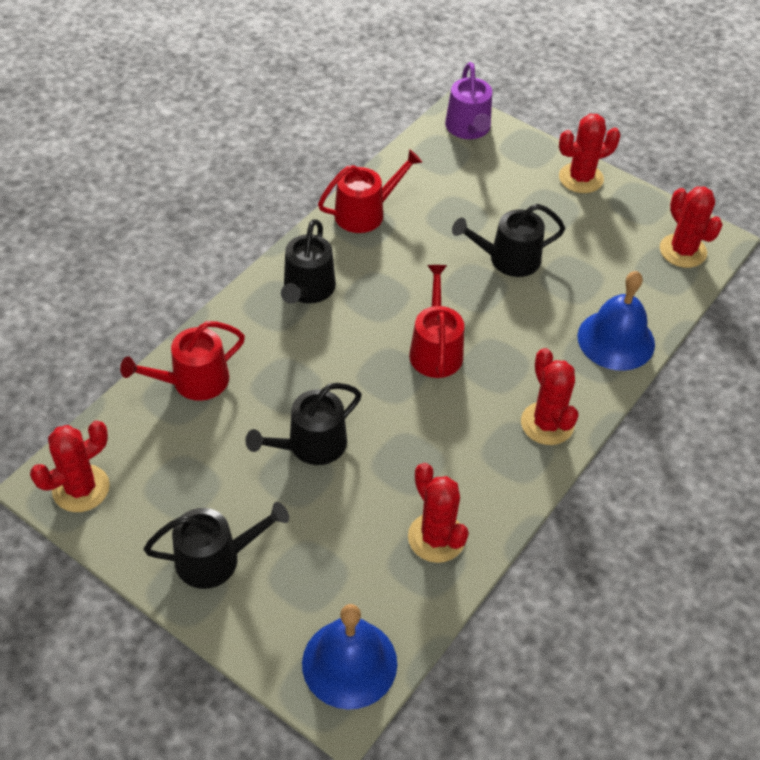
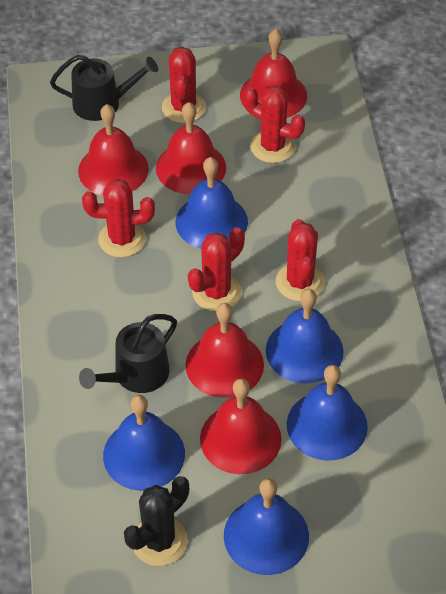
black cactus: 0 -> 1
black watering can: 4 -> 2
blue bell: 2 -> 5
purple watering can: 1 -> 0
red bell: 0 -> 5
red watering can: 3 -> 0

